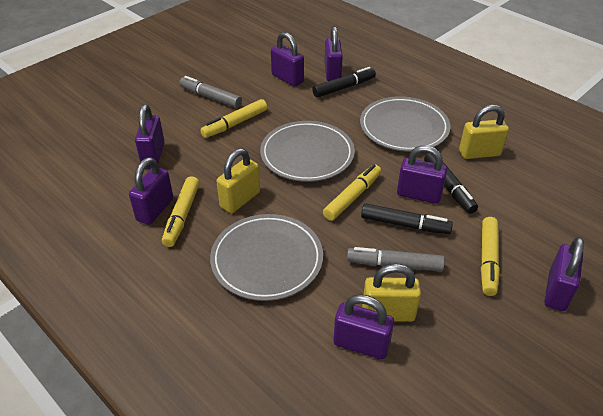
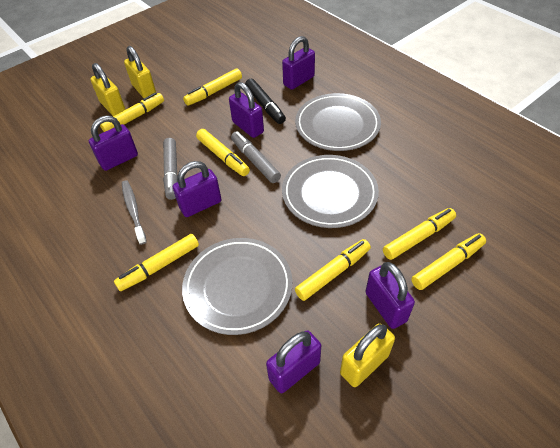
black marker: 3 -> 1
grey toothbrush: 0 -> 1
purple padlock: 7 -> 6
yellow marker: 4 -> 7

